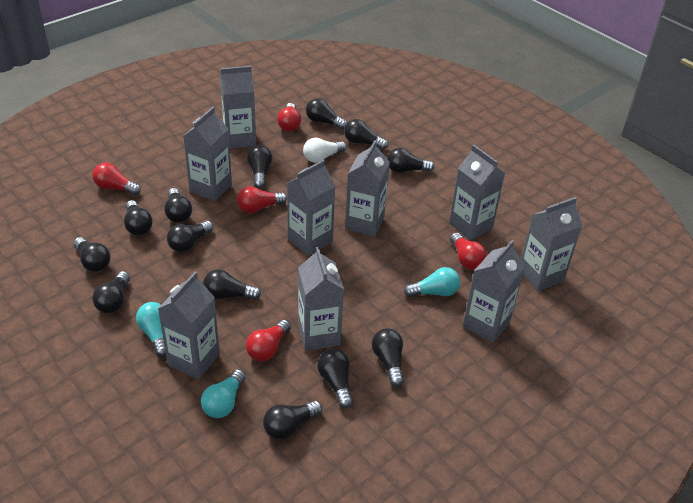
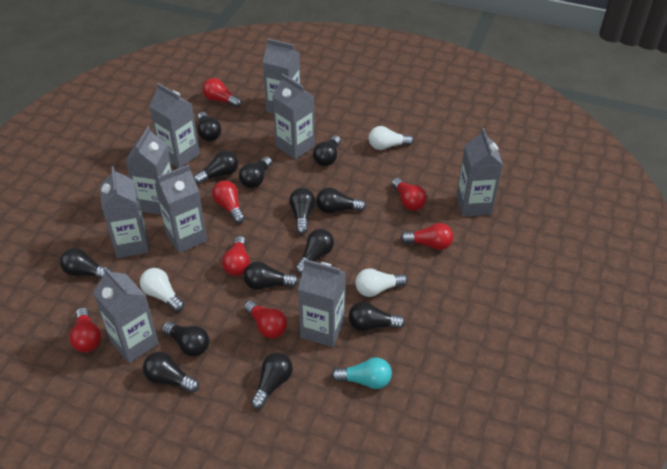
red light bulb: 5 -> 7
turquoise light bulb: 3 -> 1
white light bulb: 1 -> 3

